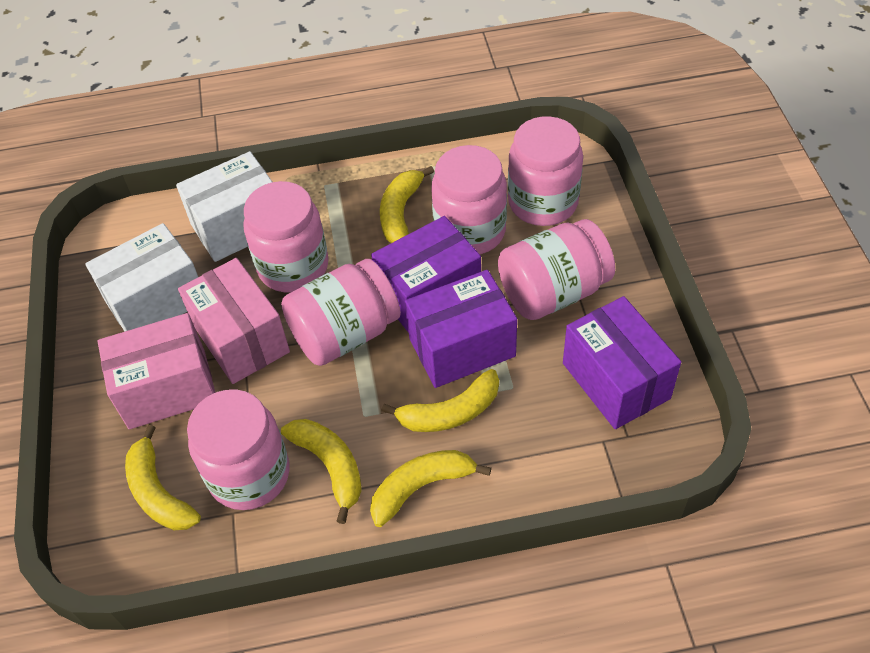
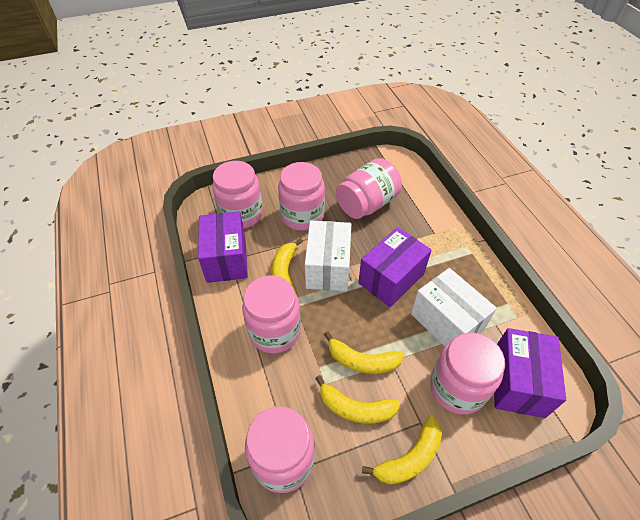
pink box: 2 -> 0
yellow banana: 5 -> 4

